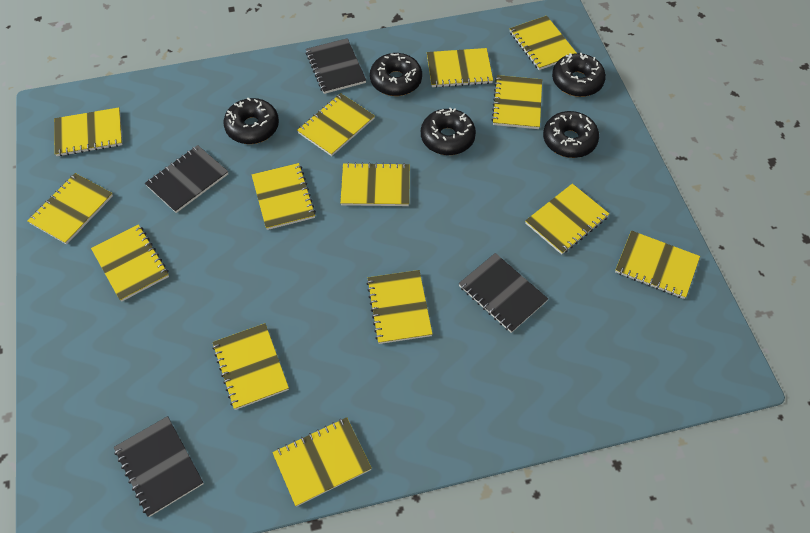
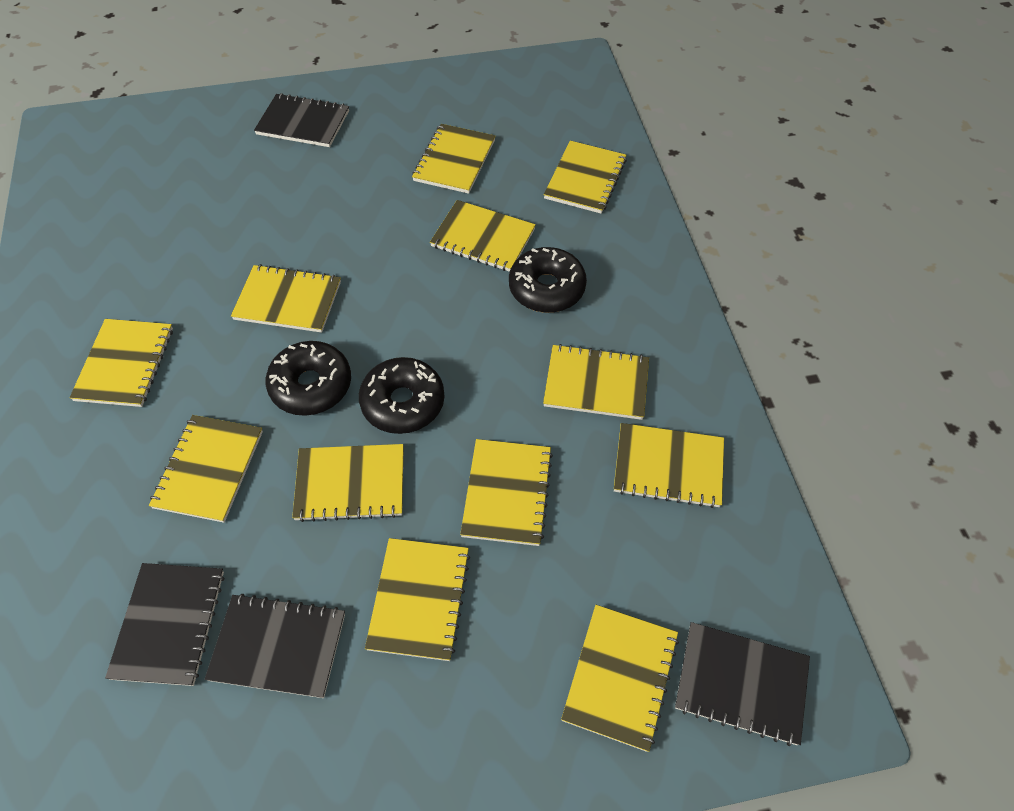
black donut: 5 -> 3
yellow notebook: 14 -> 12

